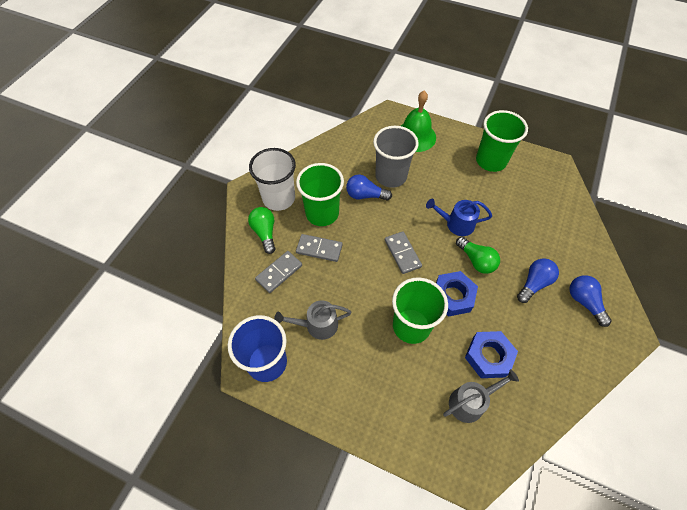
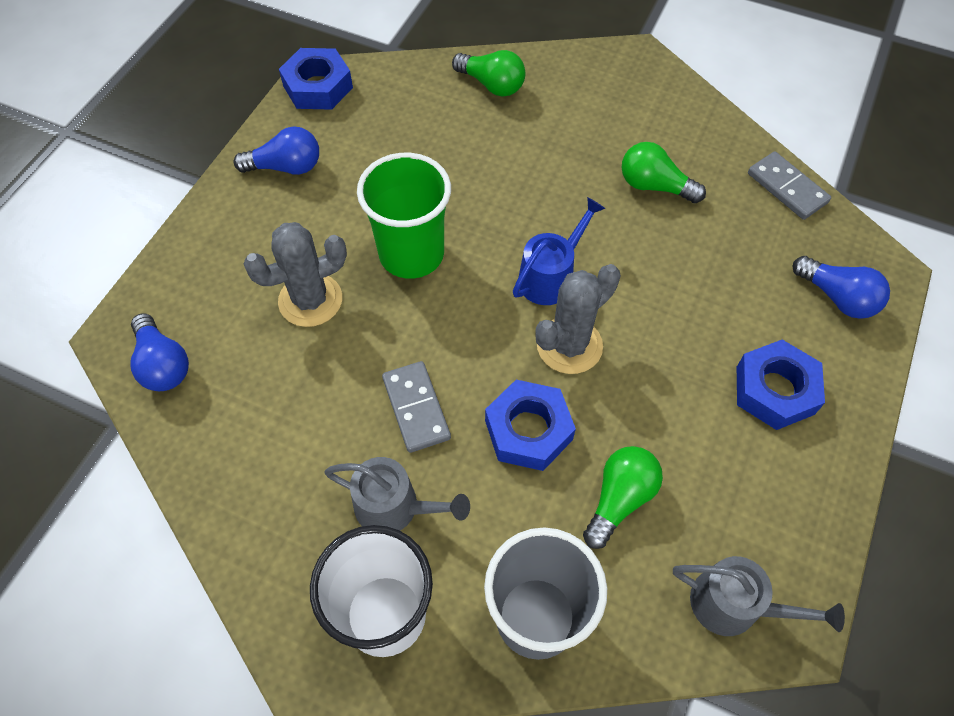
blue cup: 1 -> 0
blue nut: 2 -> 3
green bell: 1 -> 0
green cup: 3 -> 1
green light bulb: 2 -> 3
grey cactus: 0 -> 2
grey domino: 3 -> 2

